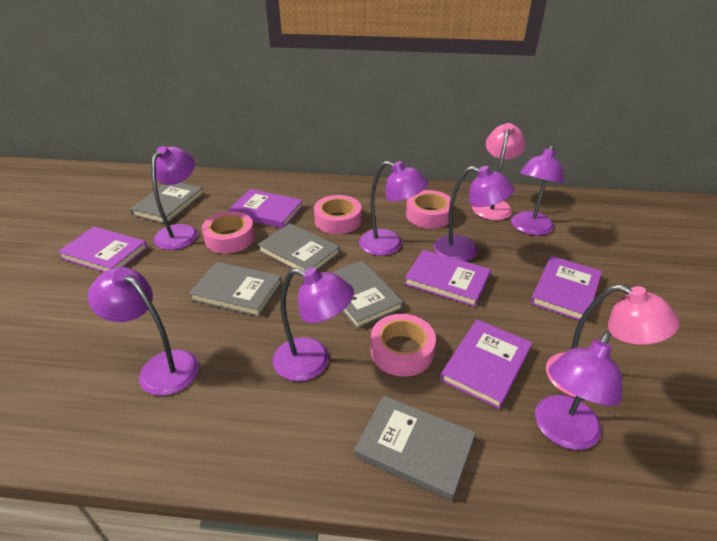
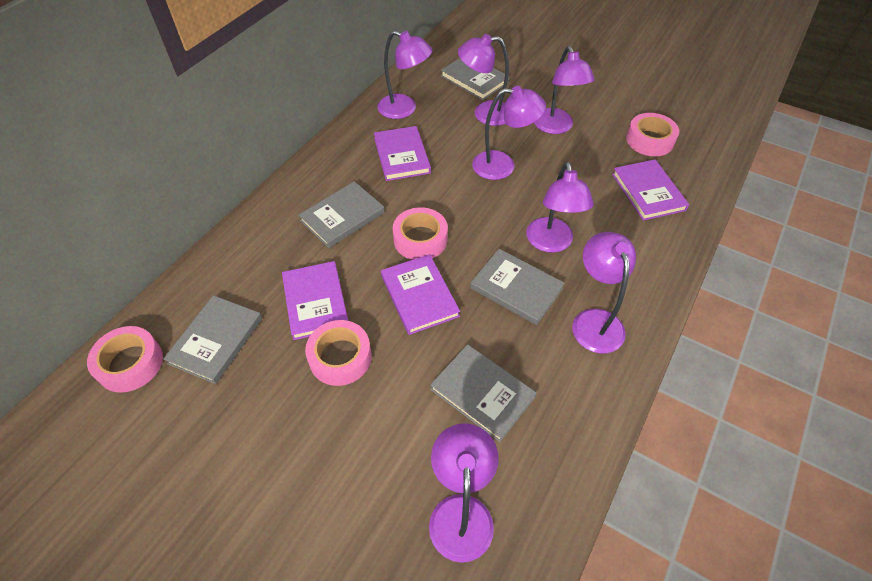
pink lamp: 2 -> 0
purple book: 5 -> 4

